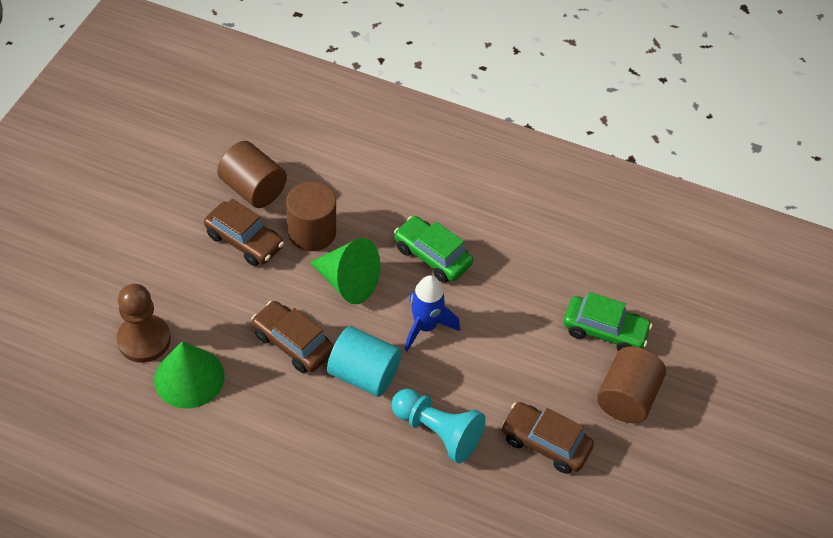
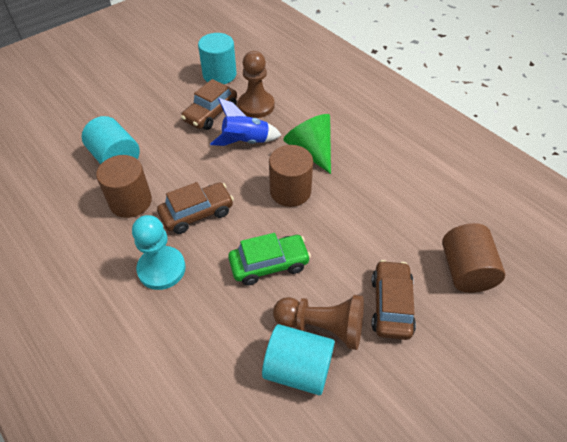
brown pawn: 1 -> 2
green car: 2 -> 1
green cone: 2 -> 1
turquoise cylinder: 1 -> 3

